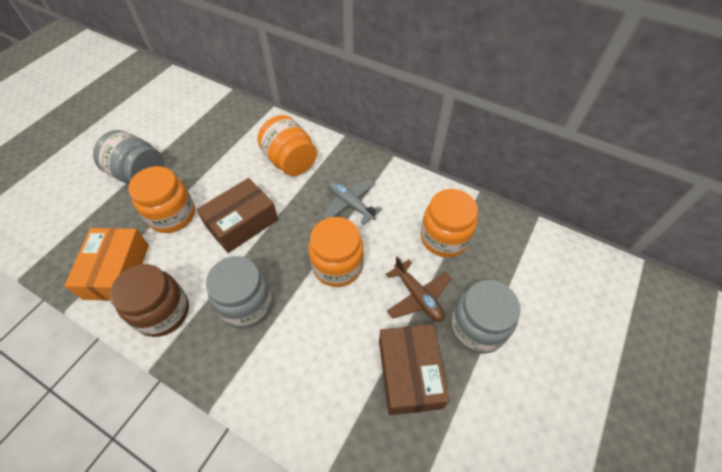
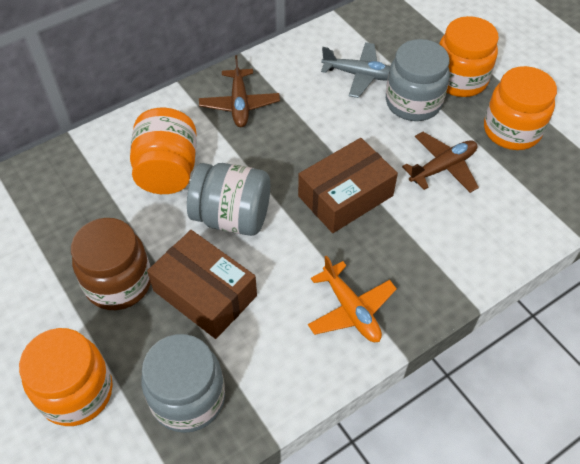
brown plane: 1 -> 2
orange box: 1 -> 0
orange plane: 0 -> 1

